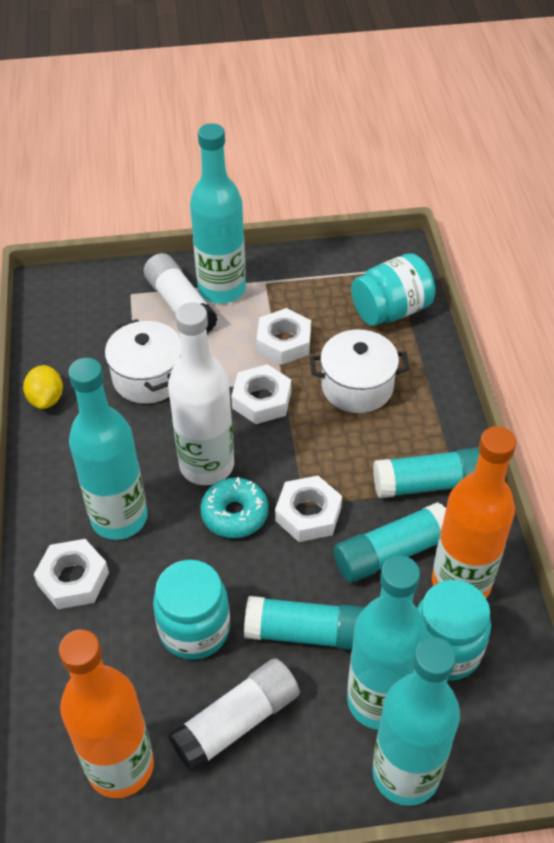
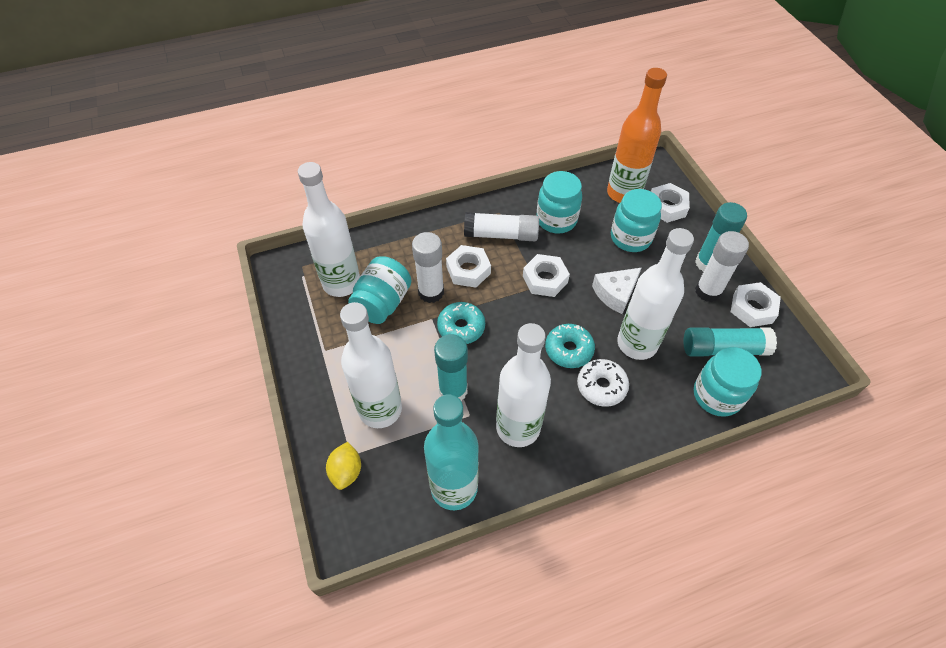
orange bottle: 2 -> 1
turquoise bottle: 4 -> 1
turquoise donut: 1 -> 2
turquoise jar: 3 -> 4
white bottle: 1 -> 4
white cheese: 0 -> 1
white donut: 0 -> 1
white glue stick: 2 -> 3
white pot: 2 -> 0

